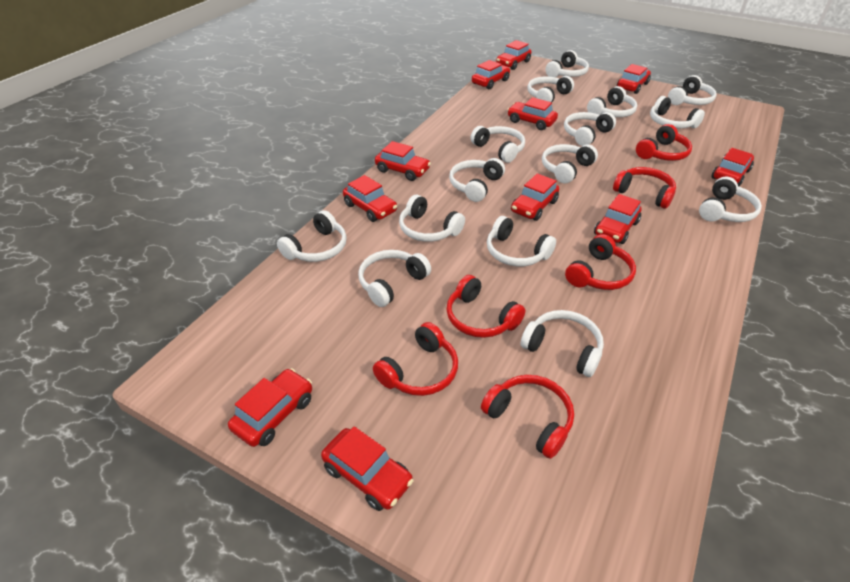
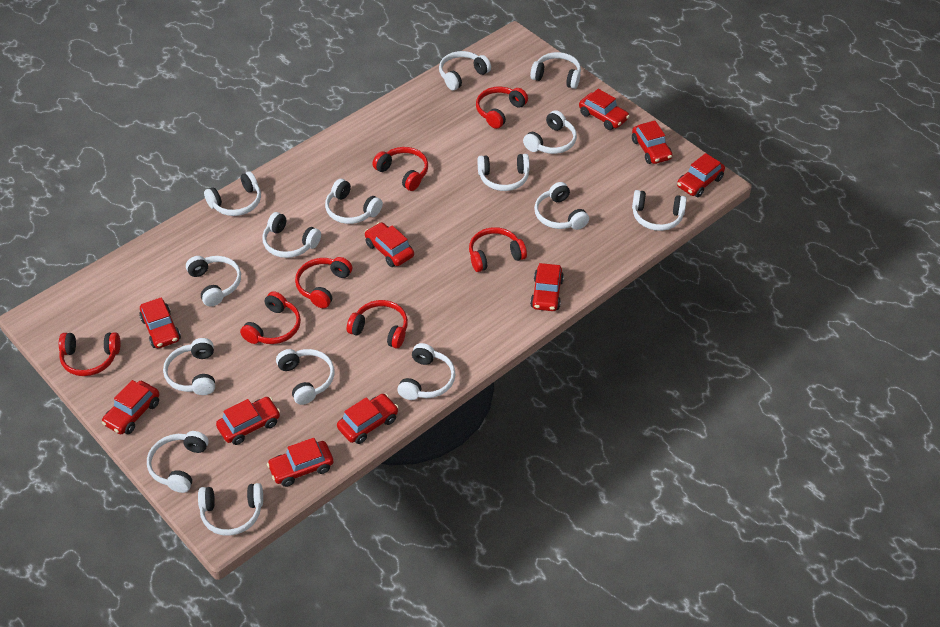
red car: 11 -> 10
red headphones: 6 -> 7

